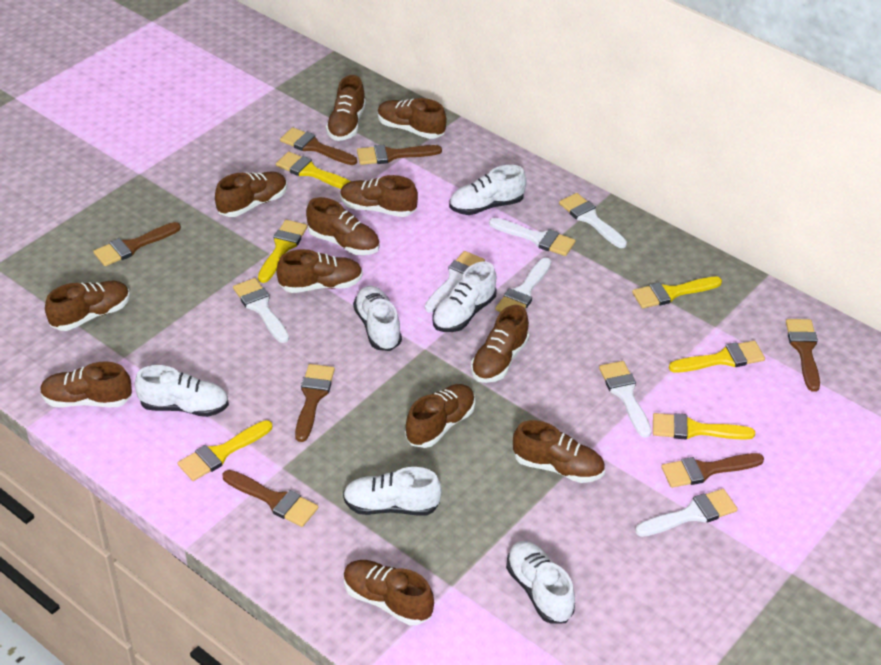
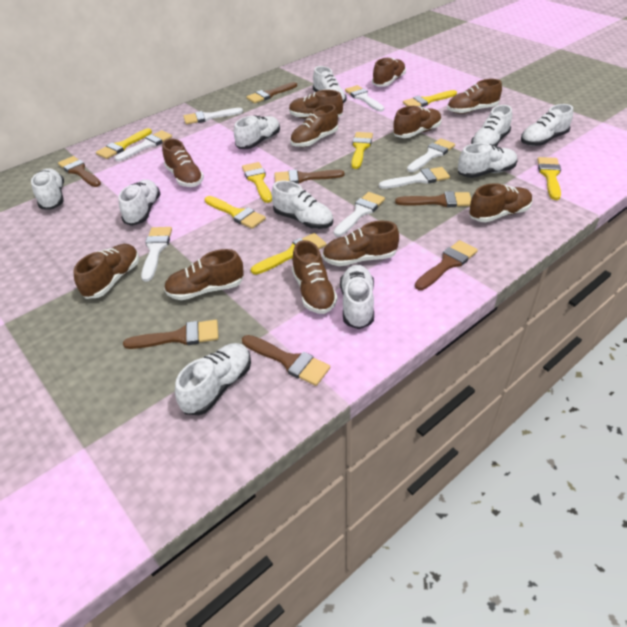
brown shoe: 12 -> 11
white shoe: 6 -> 10
yellow brush: 6 -> 7

